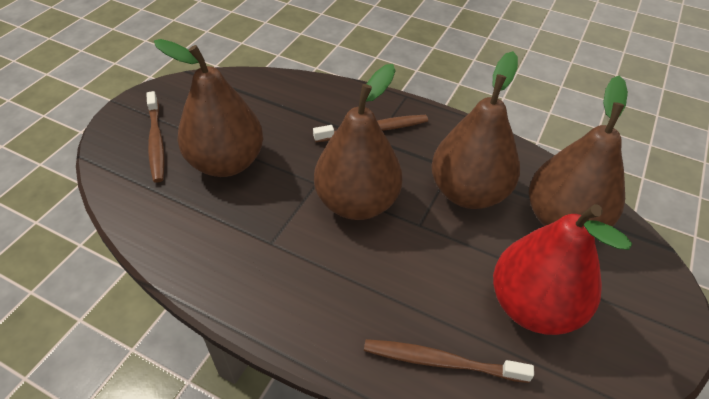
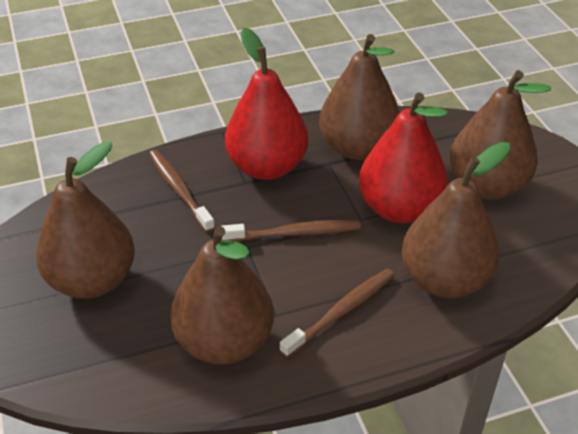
brown pear: 4 -> 5
red pear: 1 -> 2

